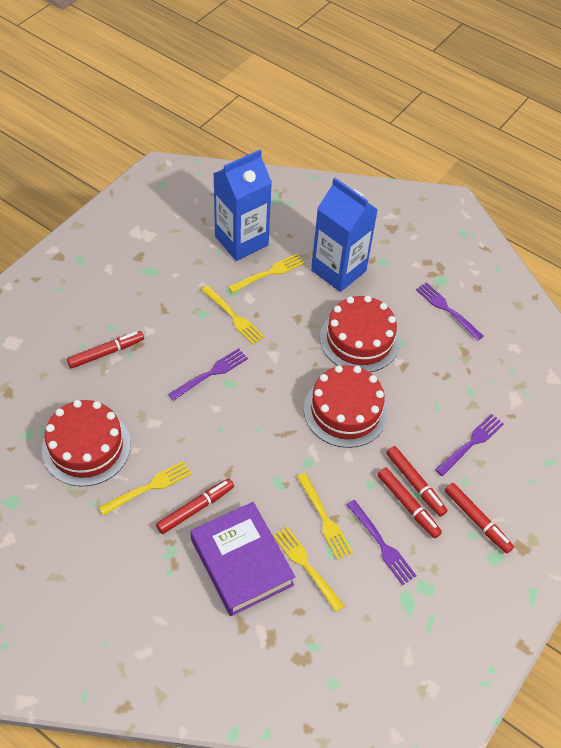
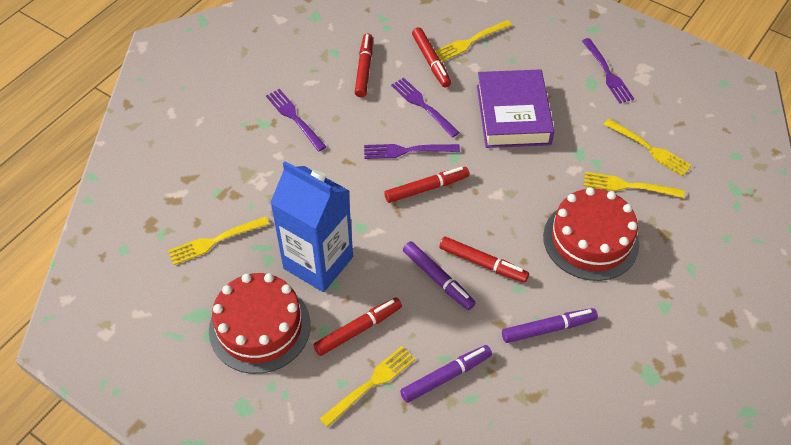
blue carton: 2 -> 1
purple marker: 0 -> 3
red cake: 3 -> 2

